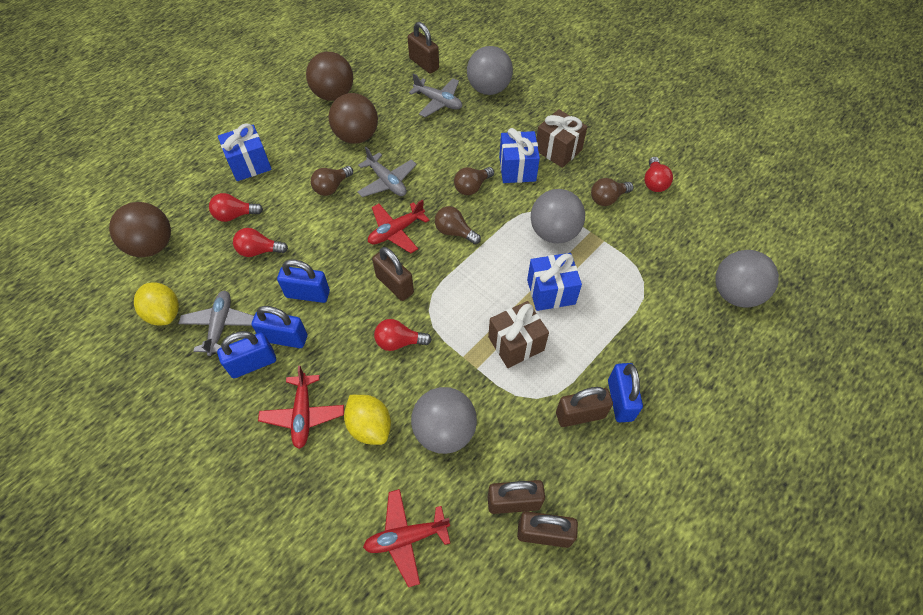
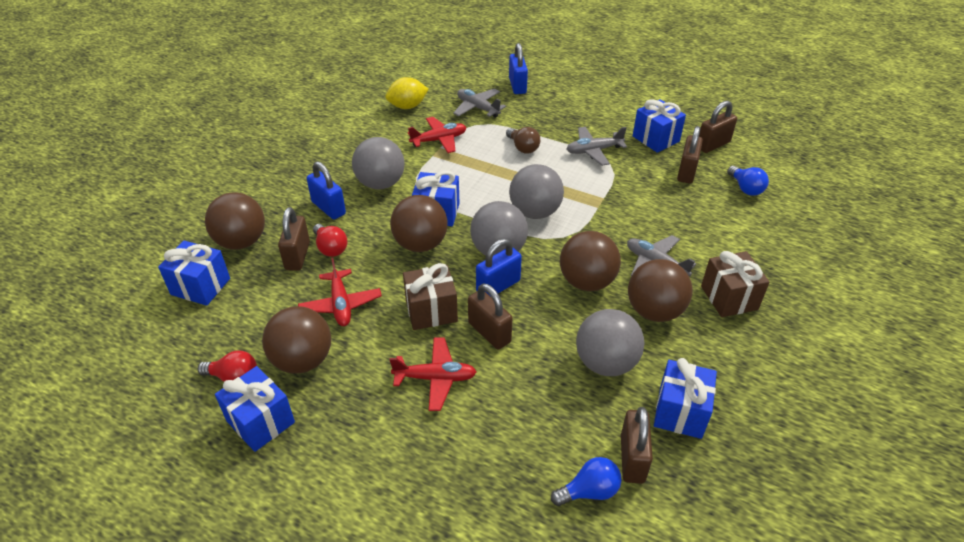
blue gift: 3 -> 5
blue light bulb: 0 -> 2
blue padlock: 4 -> 3
brown ball: 3 -> 5
brown light bulb: 4 -> 1
red light bulb: 4 -> 2
yellow lemon: 2 -> 1

